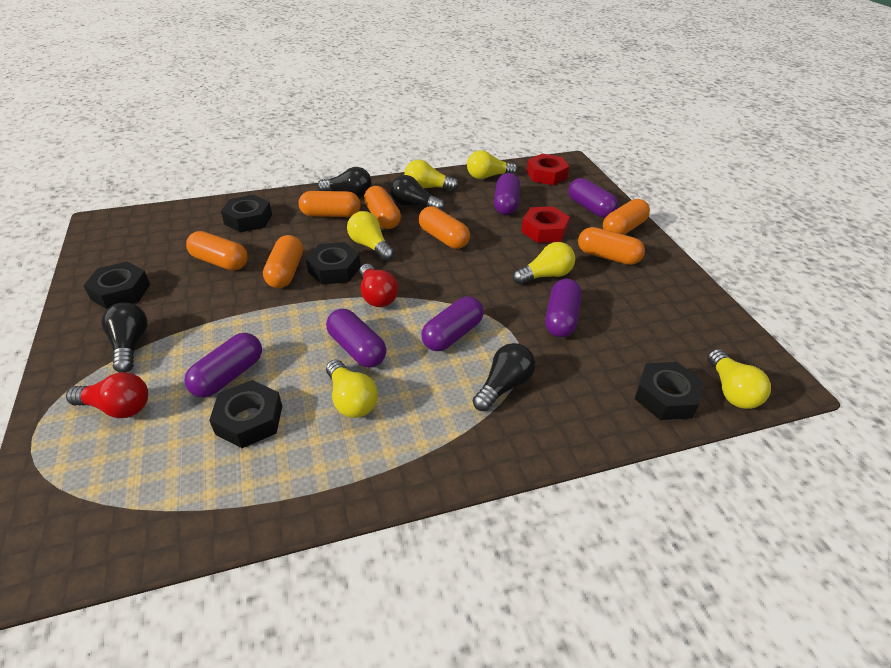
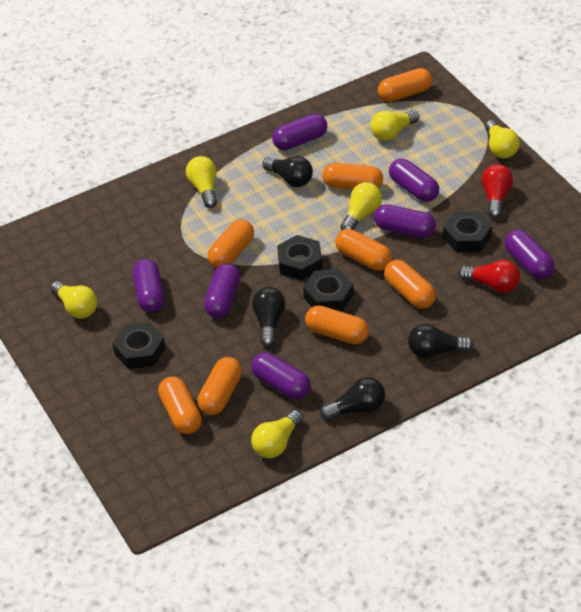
black nut: 5 -> 4
orange capsule: 7 -> 8
purple capsule: 6 -> 7
red nut: 2 -> 0

